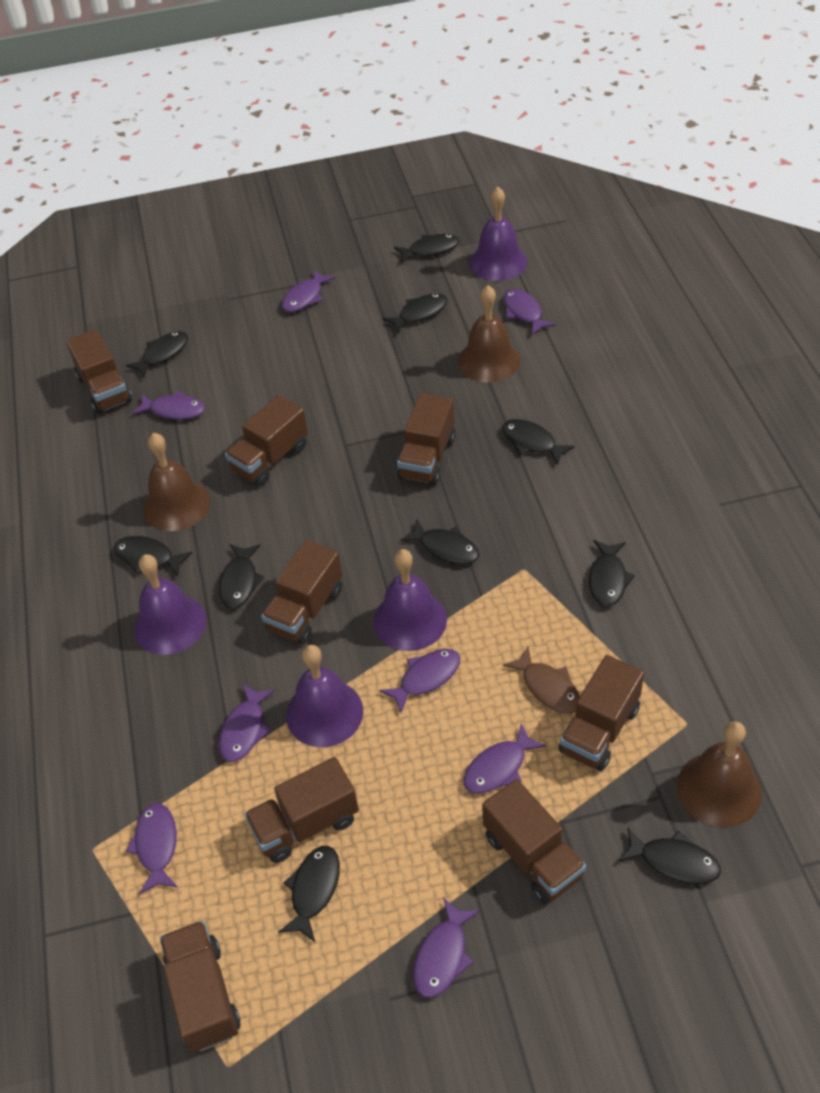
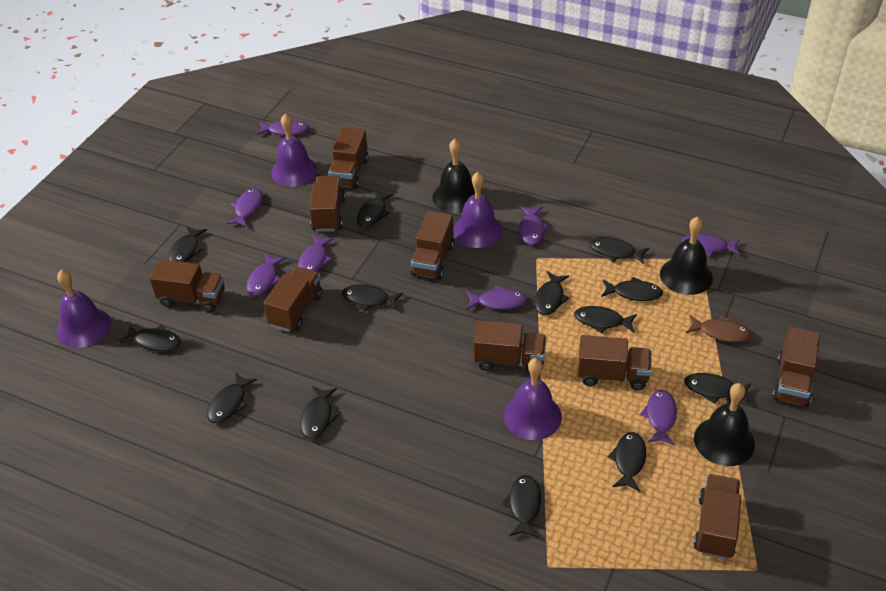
black bell: 0 -> 3
black fish: 10 -> 13
brown bell: 3 -> 0
brown truck: 8 -> 9

